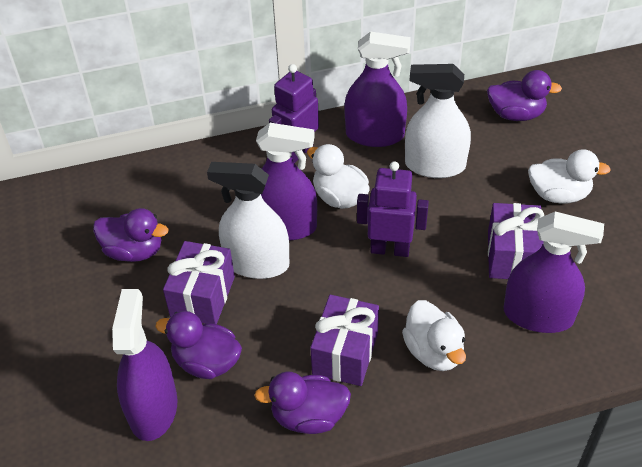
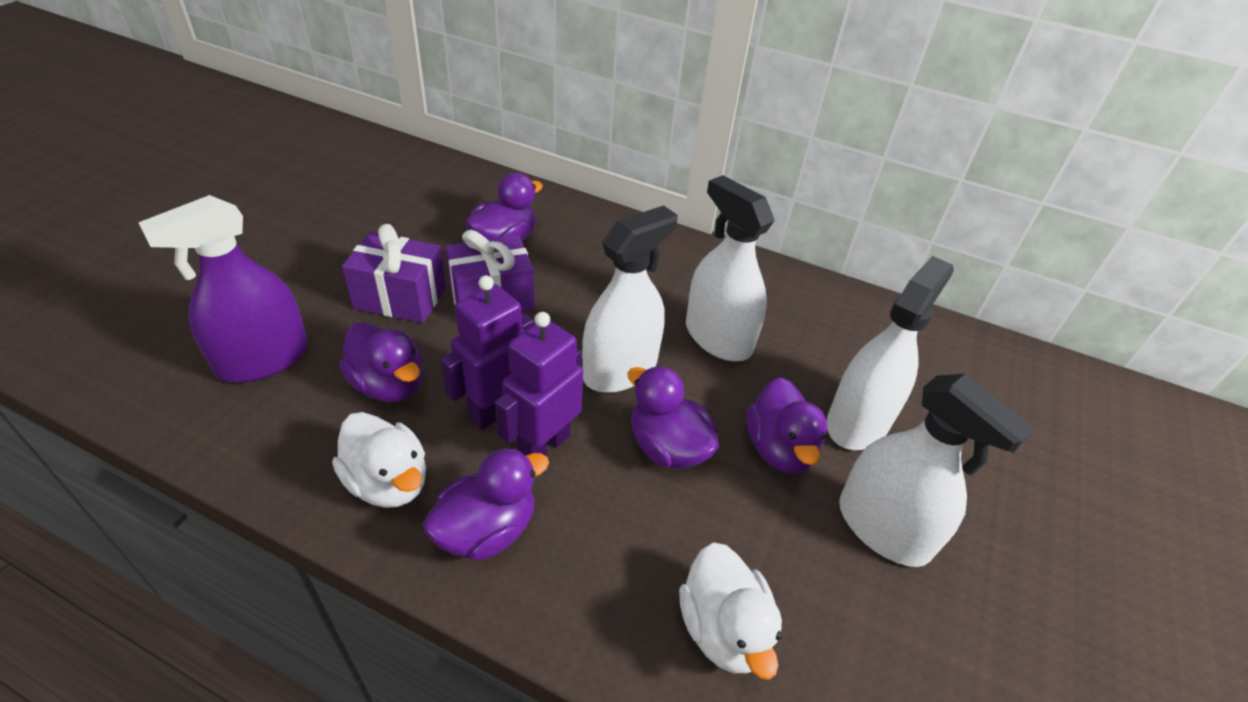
purple duck: 4 -> 5
purple gift: 3 -> 2
purple spray bottle: 4 -> 1
white duck: 3 -> 2
white spray bottle: 2 -> 4

